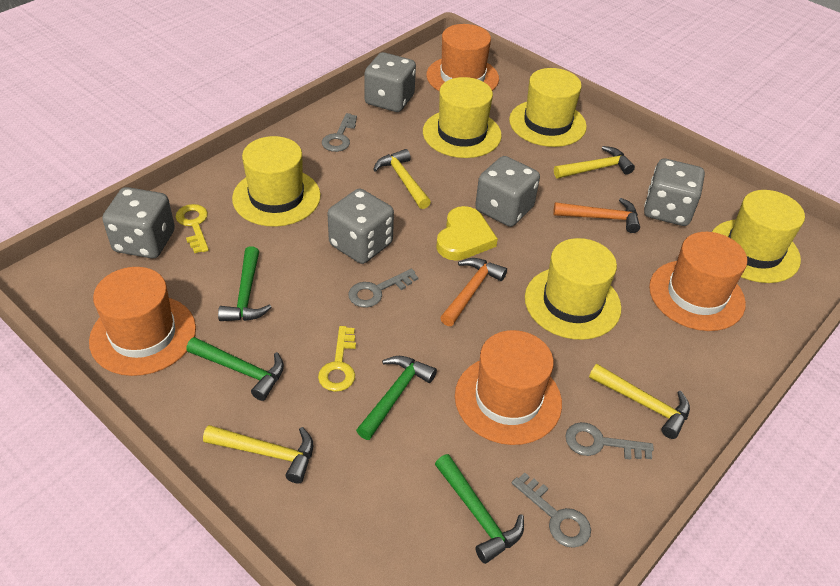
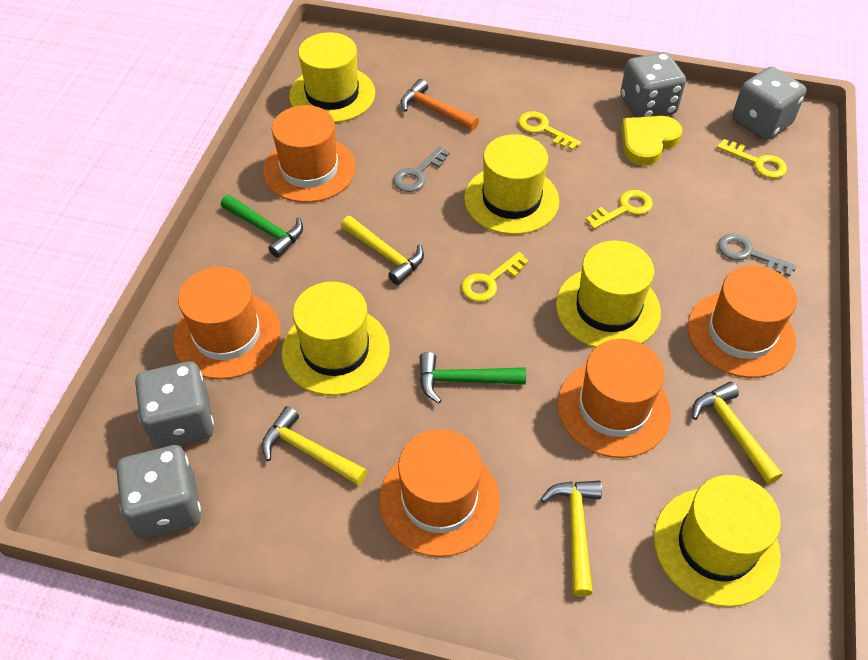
green hammer: 4 -> 2
grey dice: 5 -> 4
grey key: 4 -> 2
orange hammer: 2 -> 1
orange hat: 4 -> 5
yellow key: 2 -> 4

